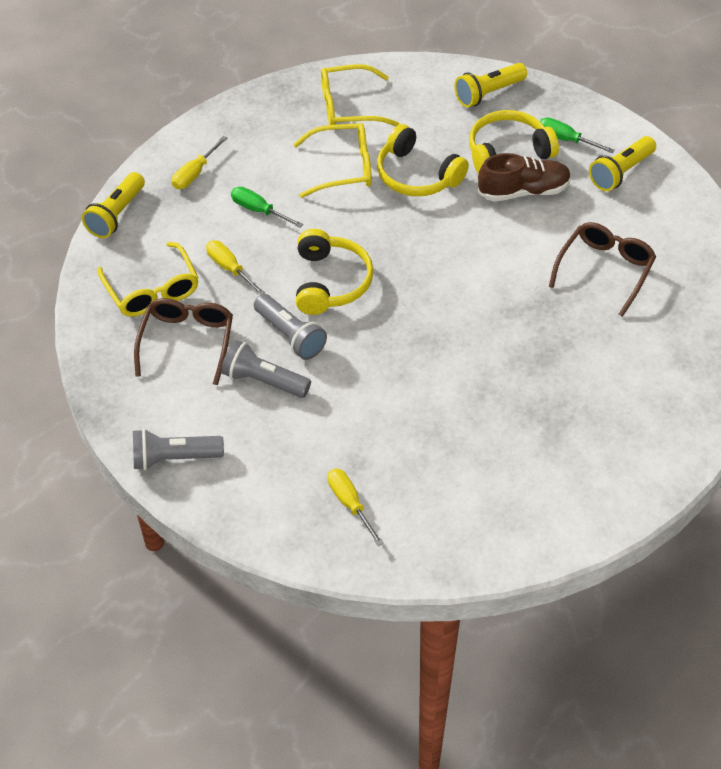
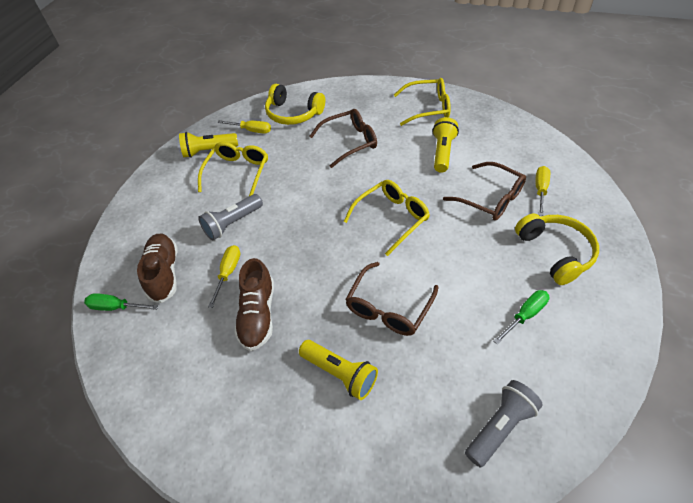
brown glasses: 2 -> 3
brown shoe: 1 -> 2
grey flashlight: 3 -> 2
yellow headphones: 3 -> 2

